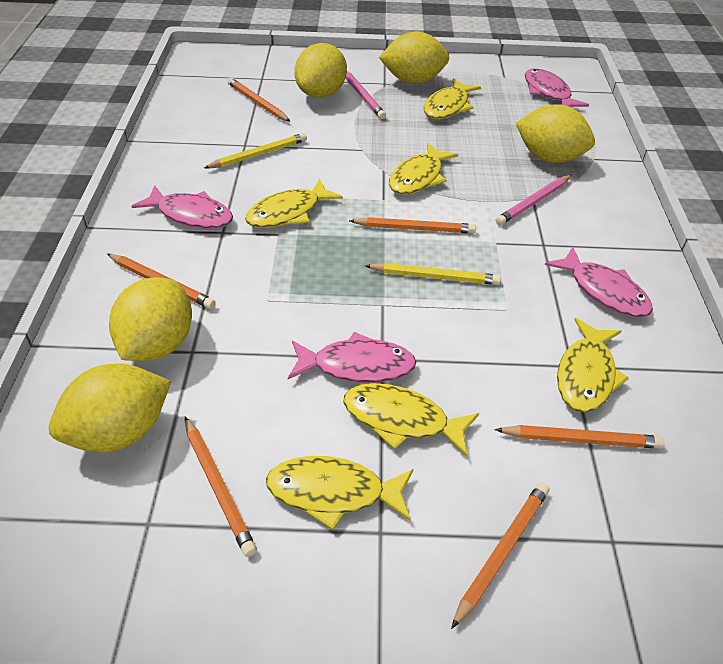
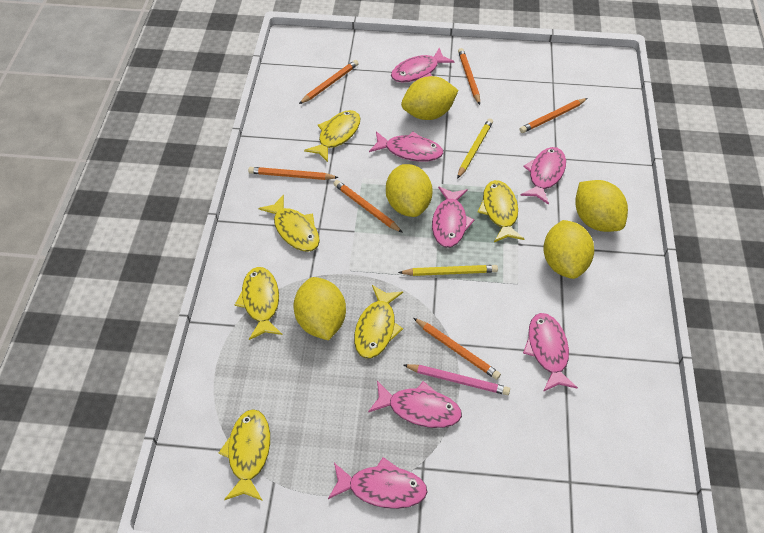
pink fish: 4 -> 7
pink pencil: 2 -> 1

